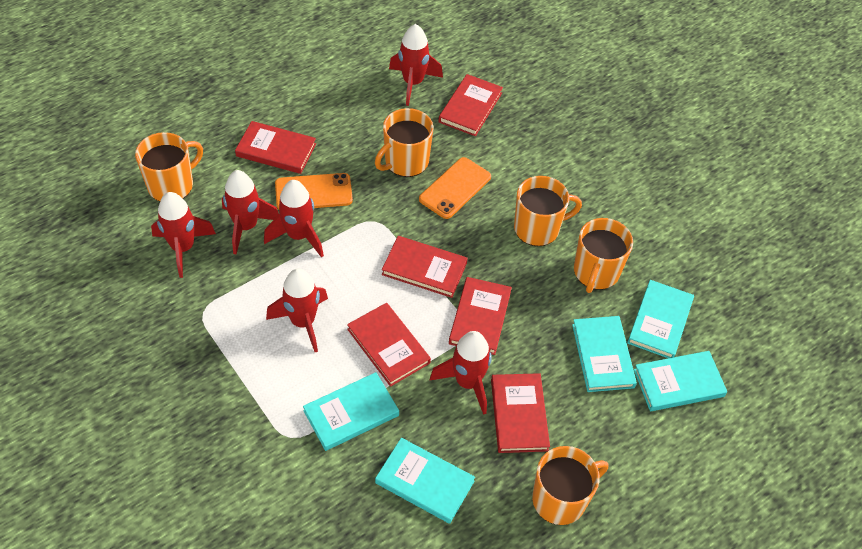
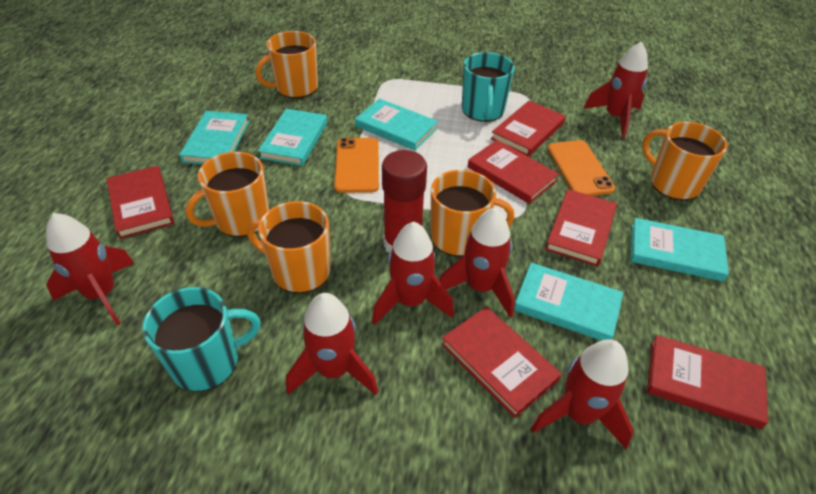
red glue stick: 0 -> 1
turquoise mug: 0 -> 2

